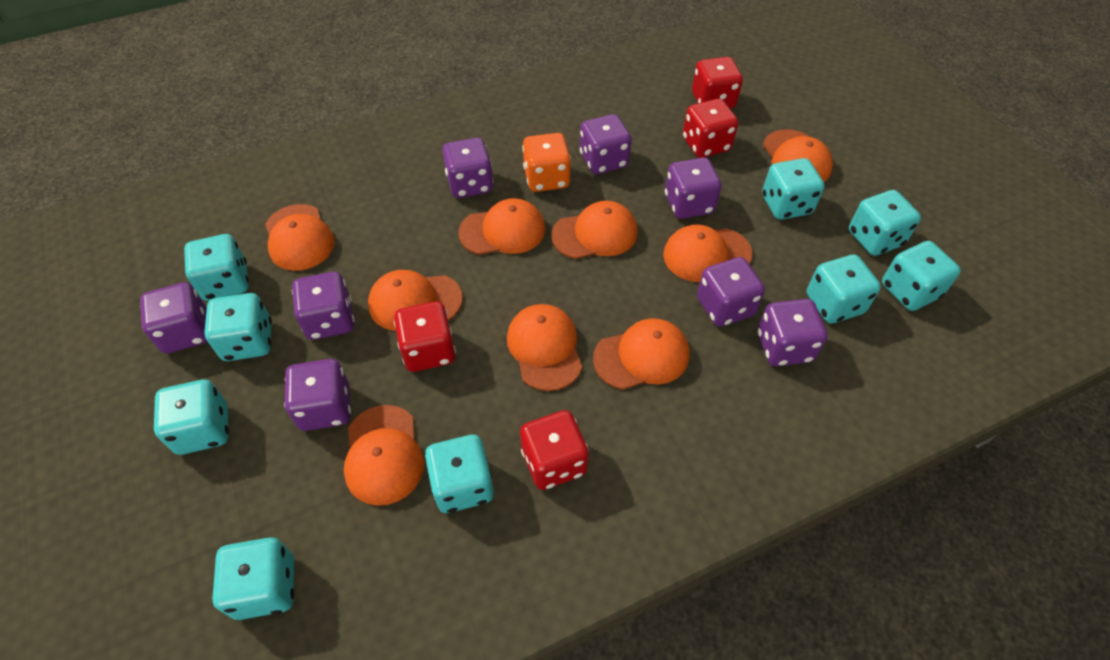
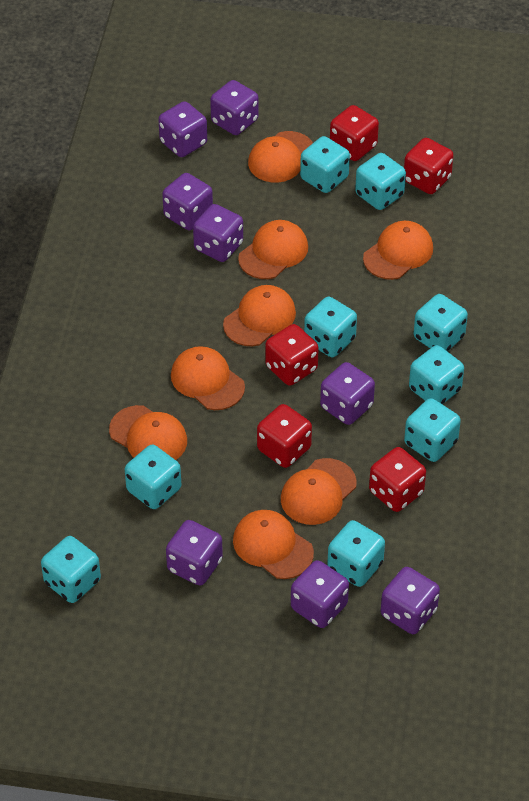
orange cap: 9 -> 8
orange dice: 1 -> 0
red dice: 4 -> 5

